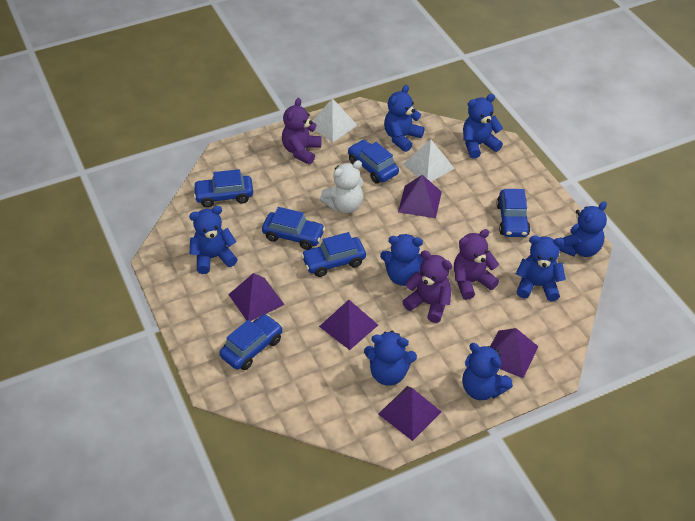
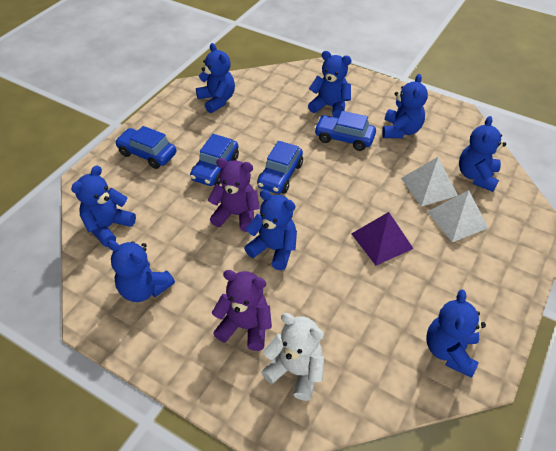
blue car: 6 -> 4
purple pyramid: 5 -> 1
purple teddy bear: 3 -> 2

